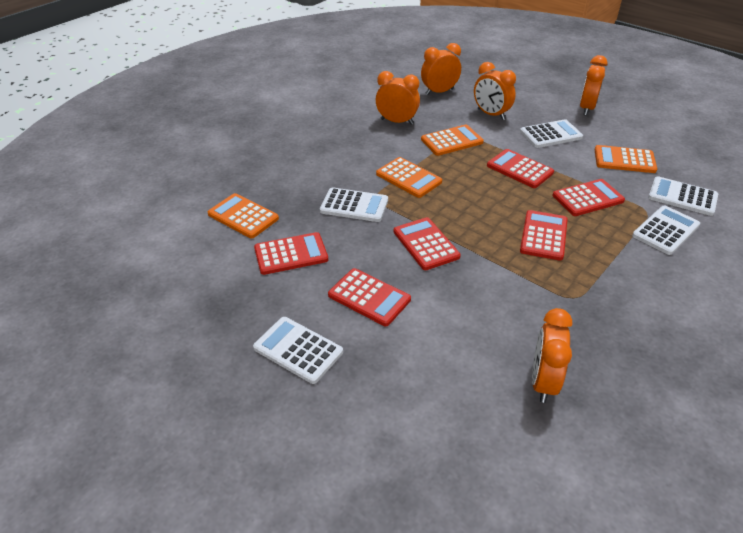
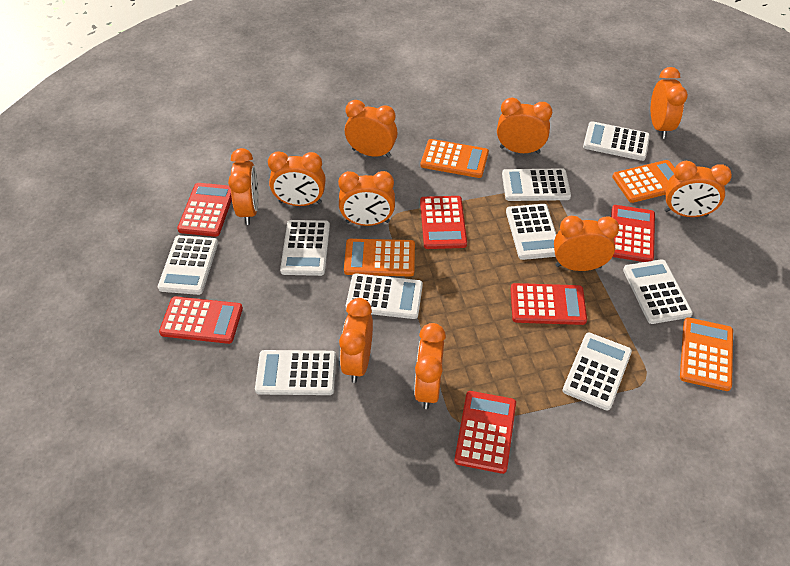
orange clock: 5 -> 10
white calculator: 5 -> 9

